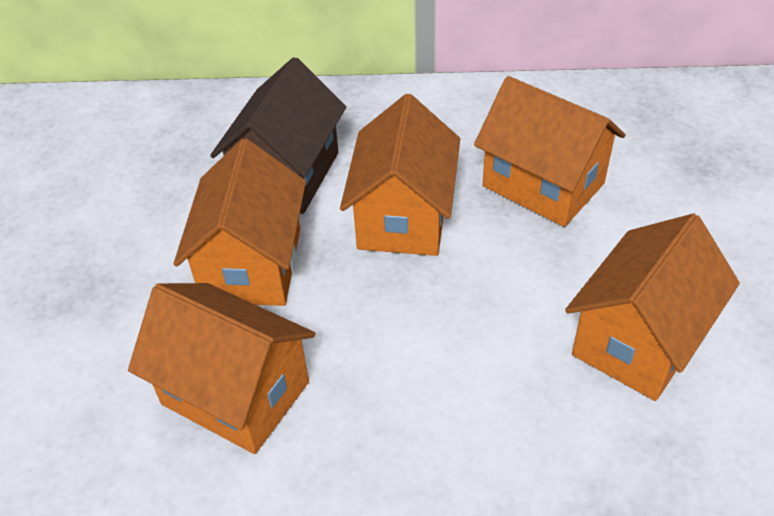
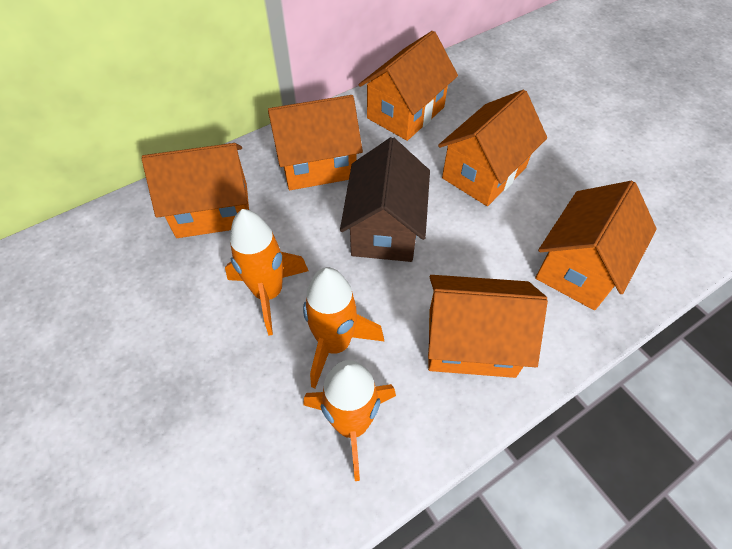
orange house: 5 -> 6
orange rocket: 0 -> 3

